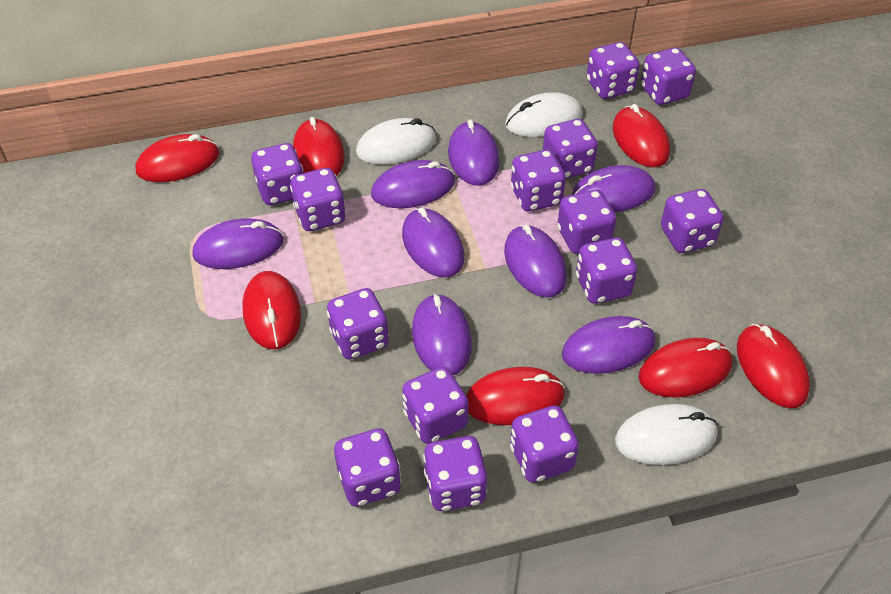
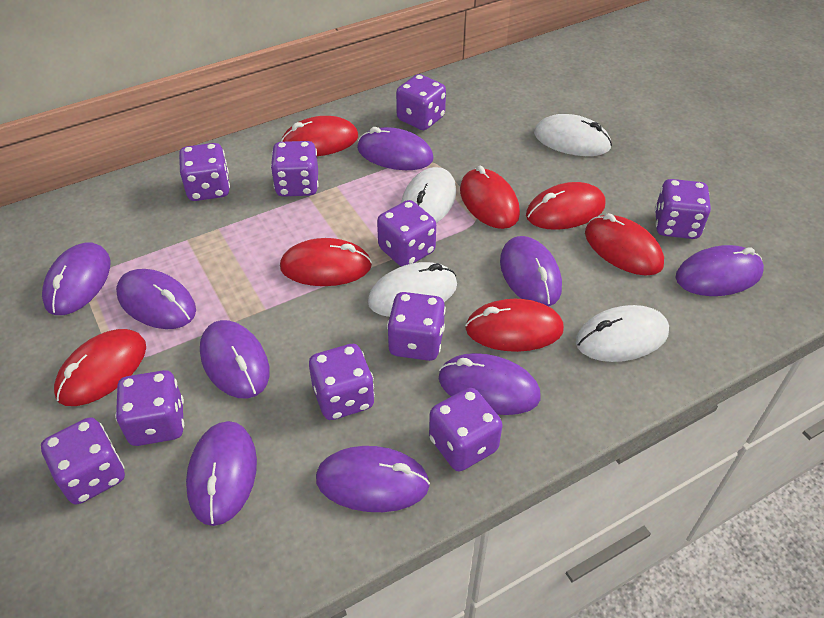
purple dice: 14 -> 10
purple mouse: 8 -> 9
white mouse: 3 -> 4

